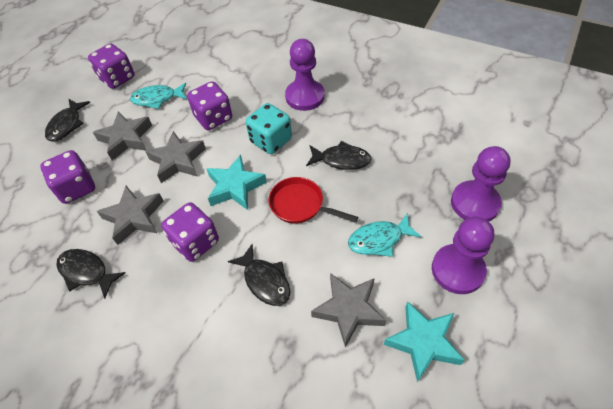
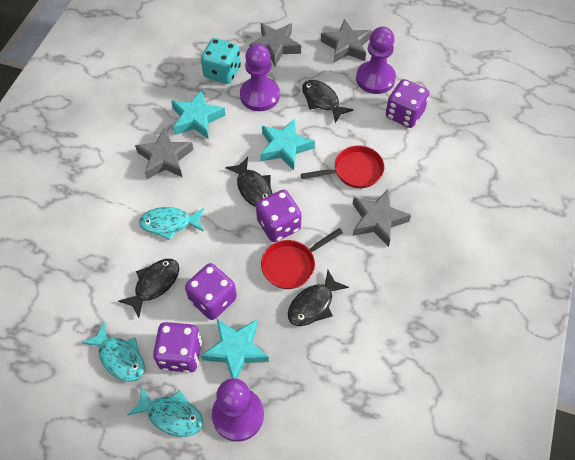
red pan: 1 -> 2
turquoise fish: 2 -> 3
turquoise star: 2 -> 3

